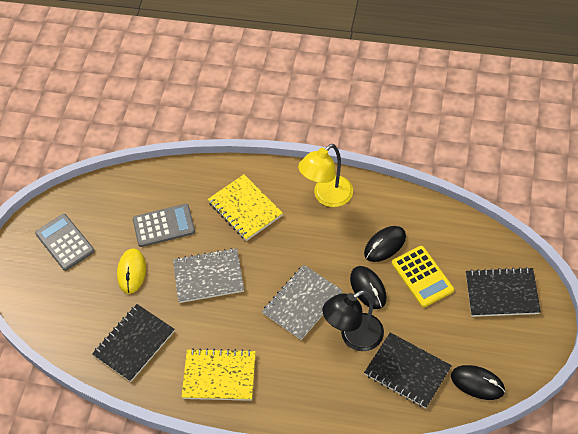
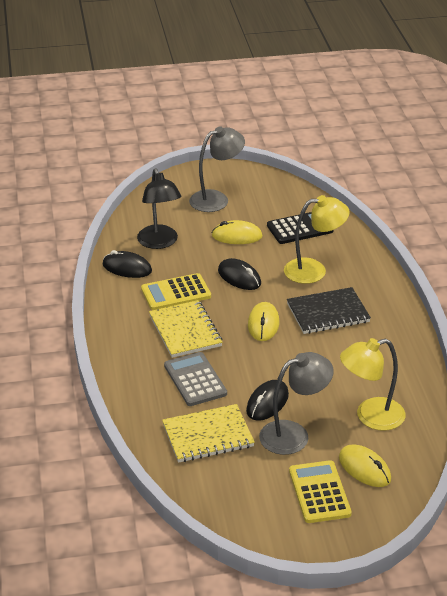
black calculator: 0 -> 1
black notebook: 3 -> 1
grey calculator: 2 -> 1
grey lamp: 0 -> 2
grey notebook: 2 -> 0
yellow calculator: 1 -> 2
yellow lamp: 1 -> 2
yellow mouse: 1 -> 3

